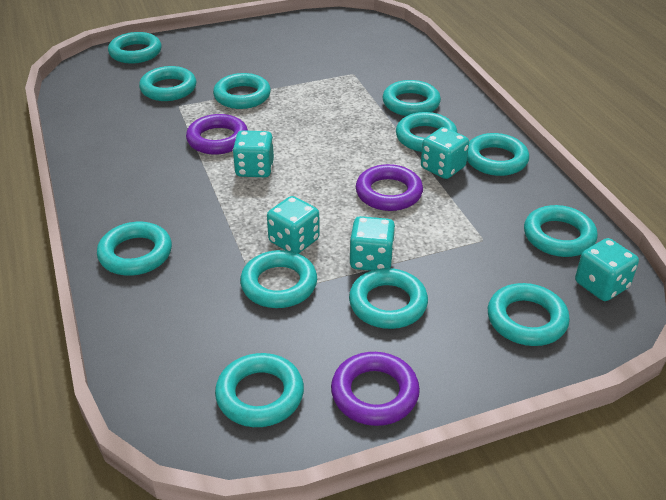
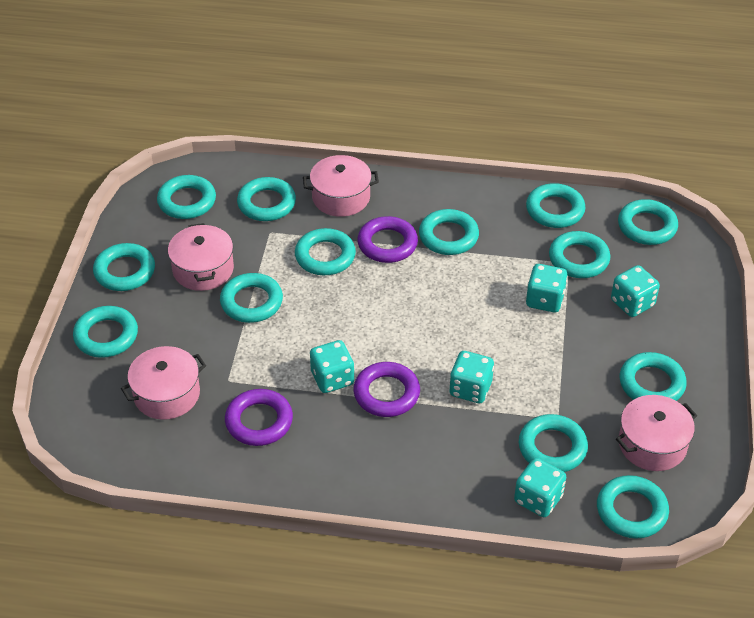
pink pot: 0 -> 4
turquoise ring: 12 -> 13

